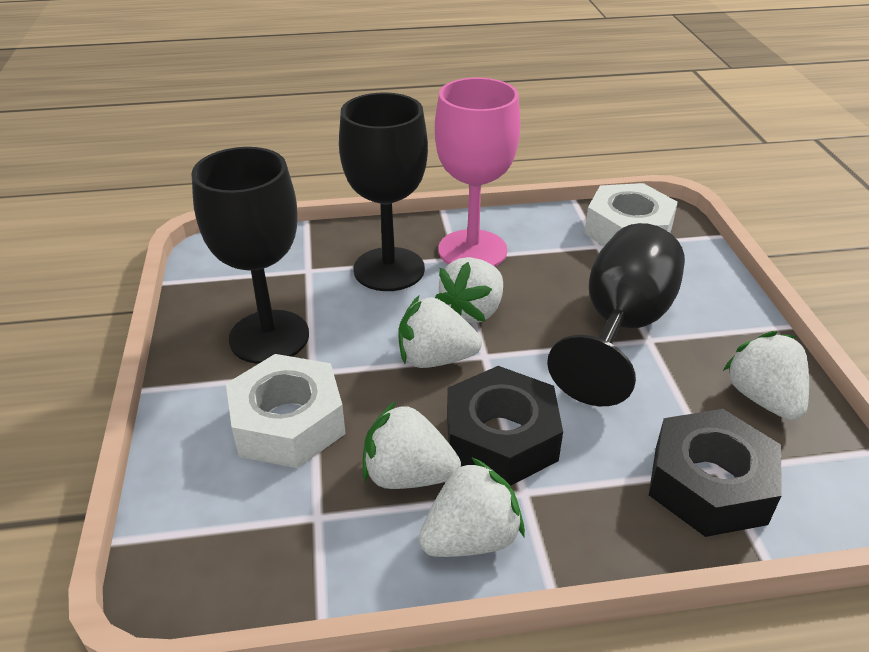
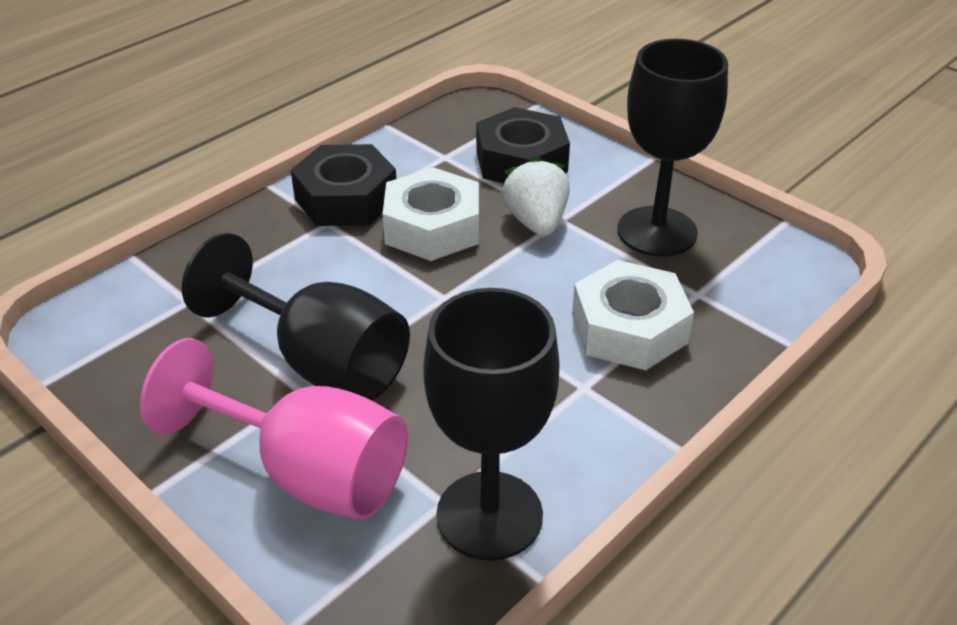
white strawberry: 5 -> 1

